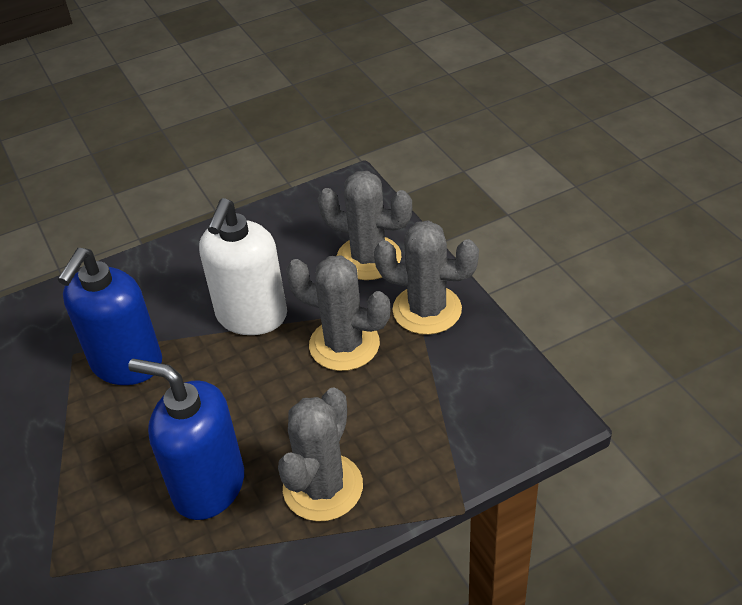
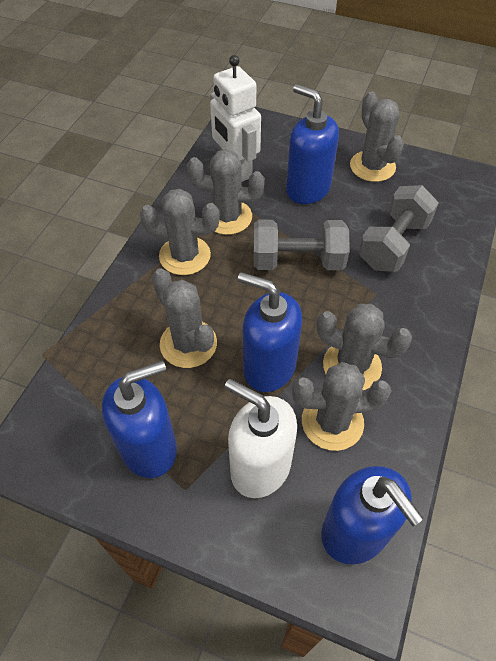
blue soap dispenser: 2 -> 4
grey cactus: 4 -> 6
grey dumbbell: 0 -> 2
white robot: 0 -> 1

